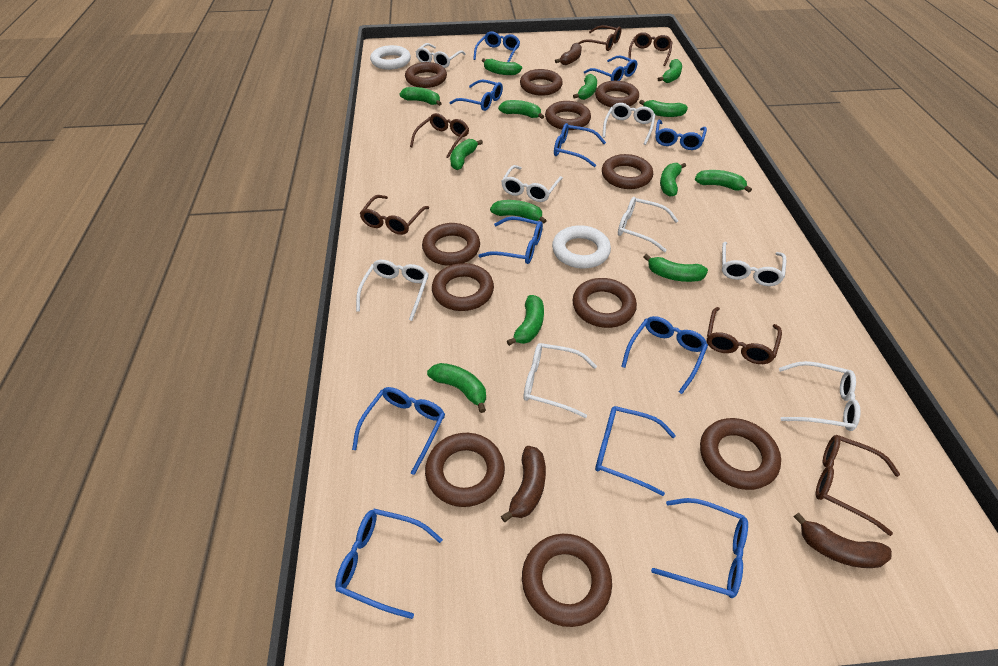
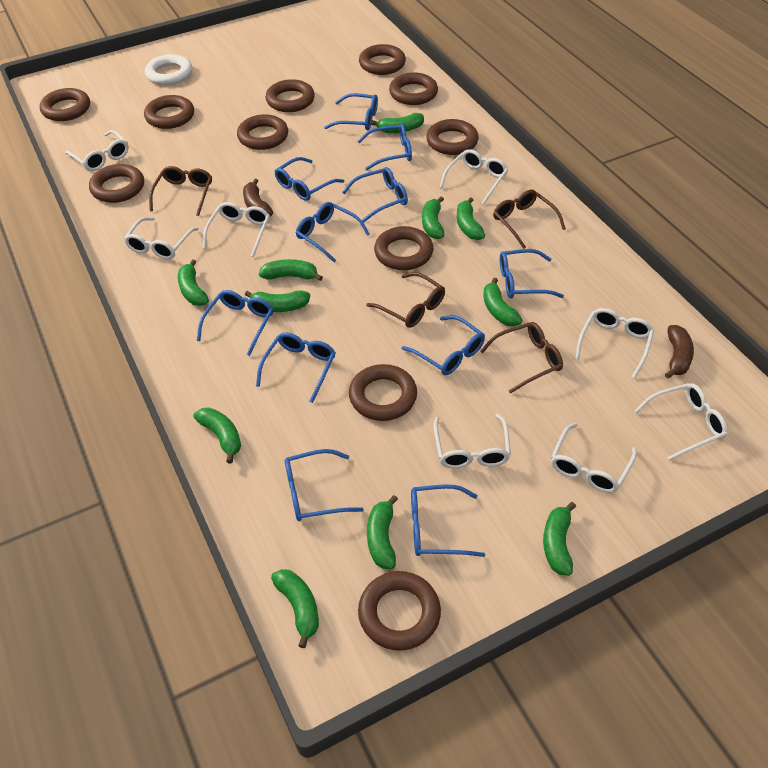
brown banana: 3 -> 2
brown glasses: 6 -> 4
green banana: 13 -> 11
white ring: 2 -> 1

